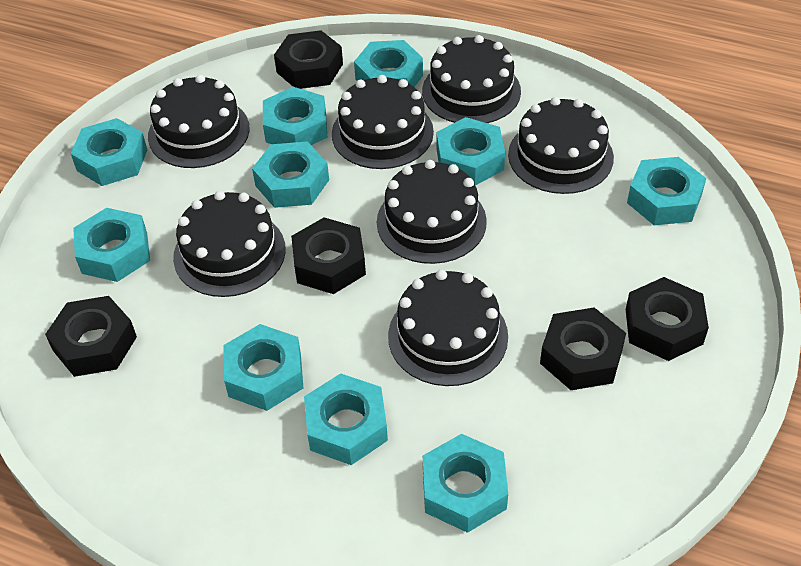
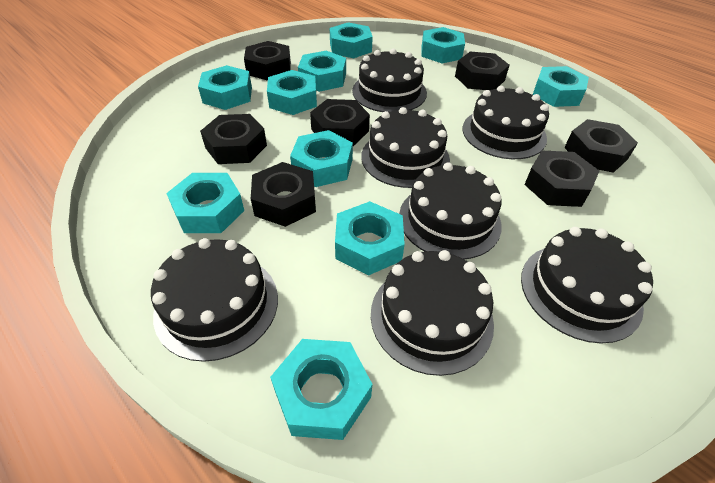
black nut: 5 -> 7

